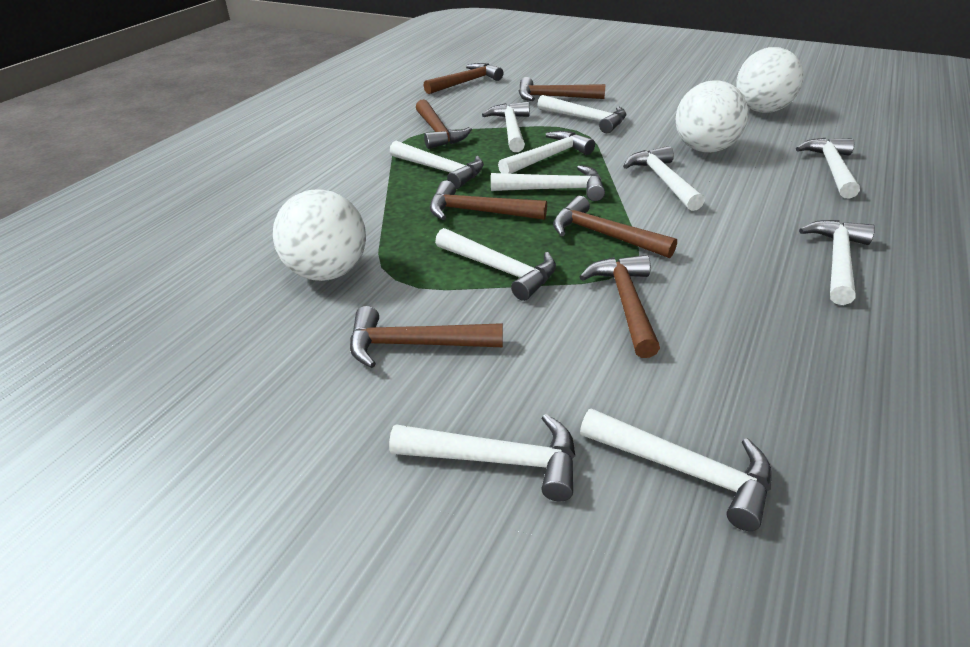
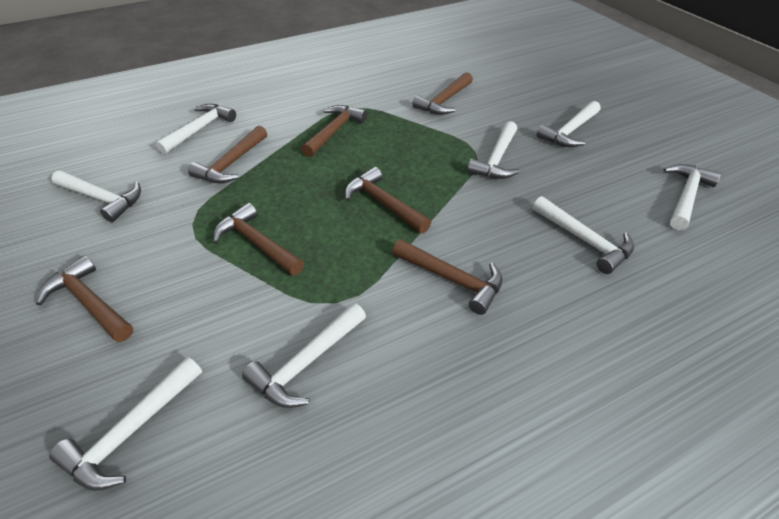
white ball: 3 -> 0
white hammer: 11 -> 8

